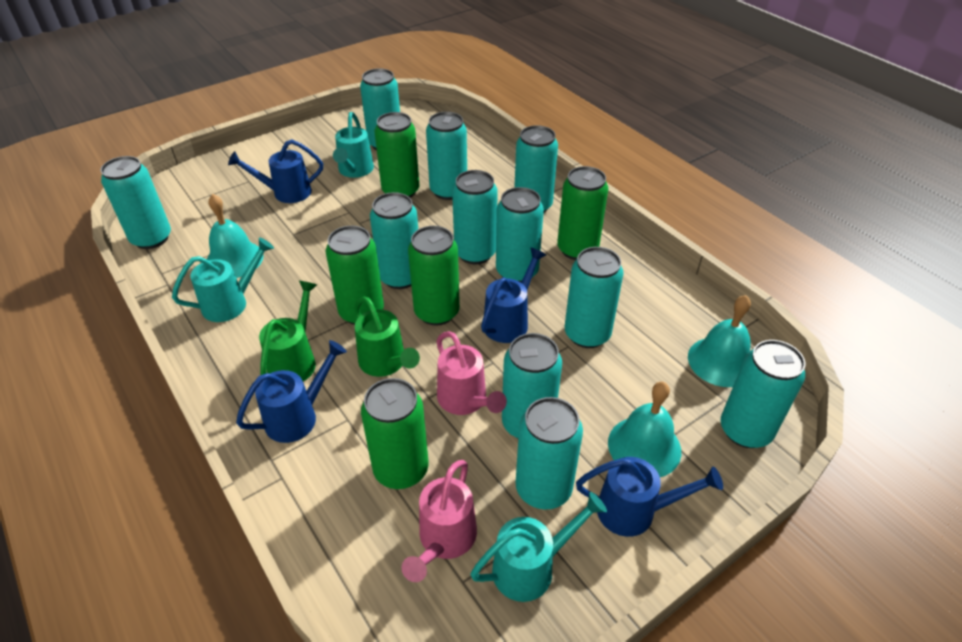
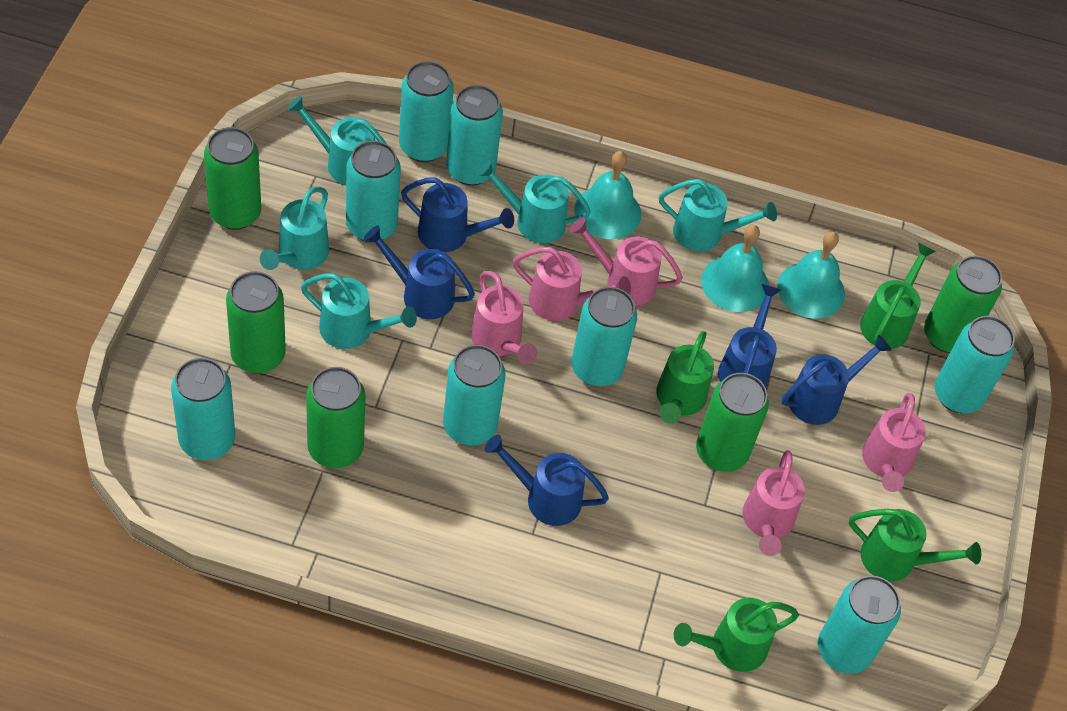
blue watering can: 4 -> 5
green watering can: 2 -> 4
pink watering can: 2 -> 5
turquoise can: 11 -> 8
turquoise watering can: 3 -> 5

